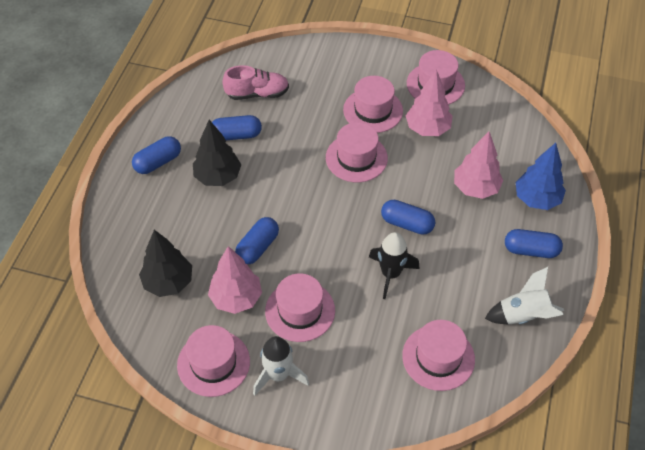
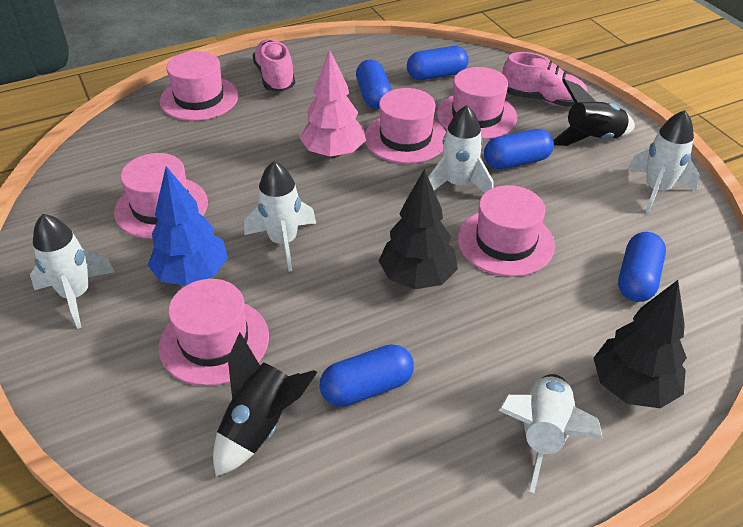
black rocket: 1 -> 2
pink shoe: 1 -> 2
pink tree: 3 -> 1
white rocket: 2 -> 5

